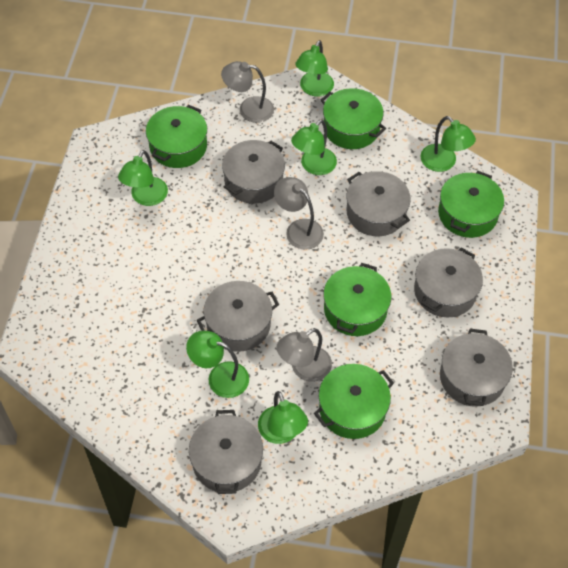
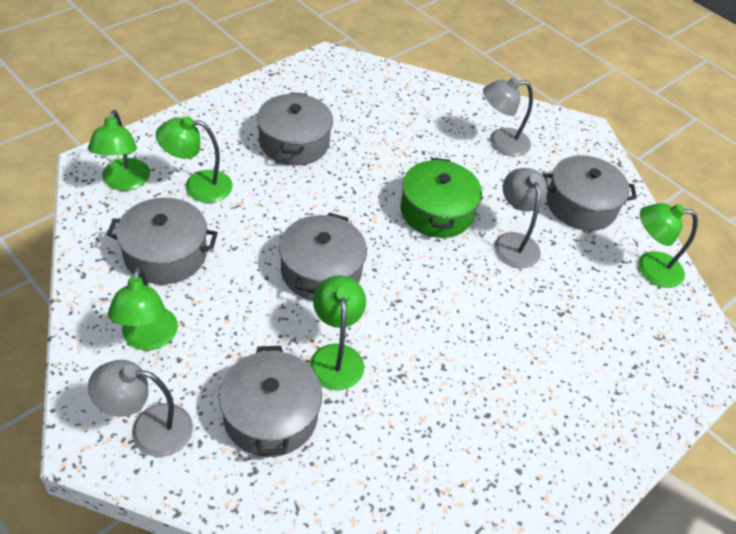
green lamp: 6 -> 5
green pot: 5 -> 1
grey pot: 6 -> 5

